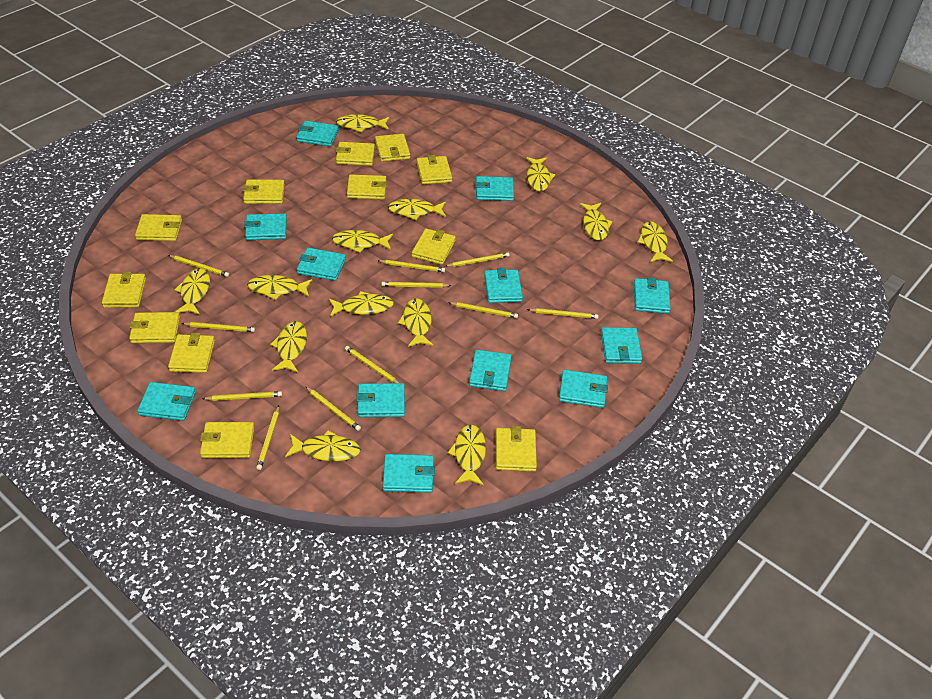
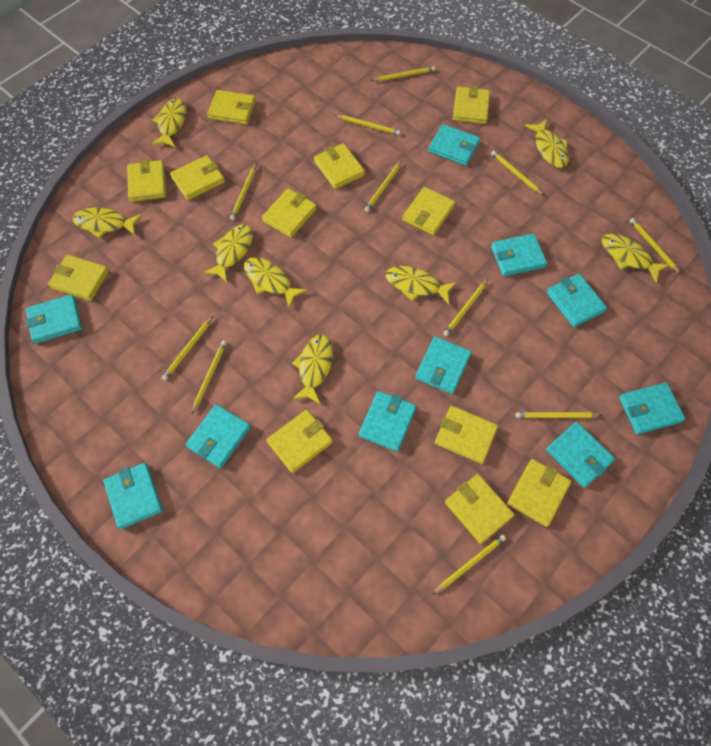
turquoise wallet: 12 -> 10
yellow fish: 13 -> 8

